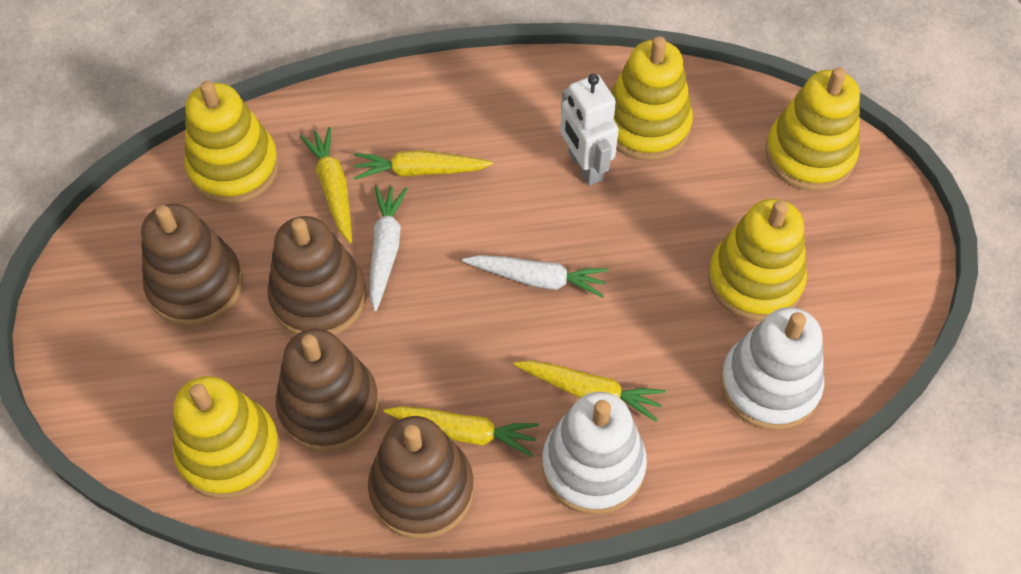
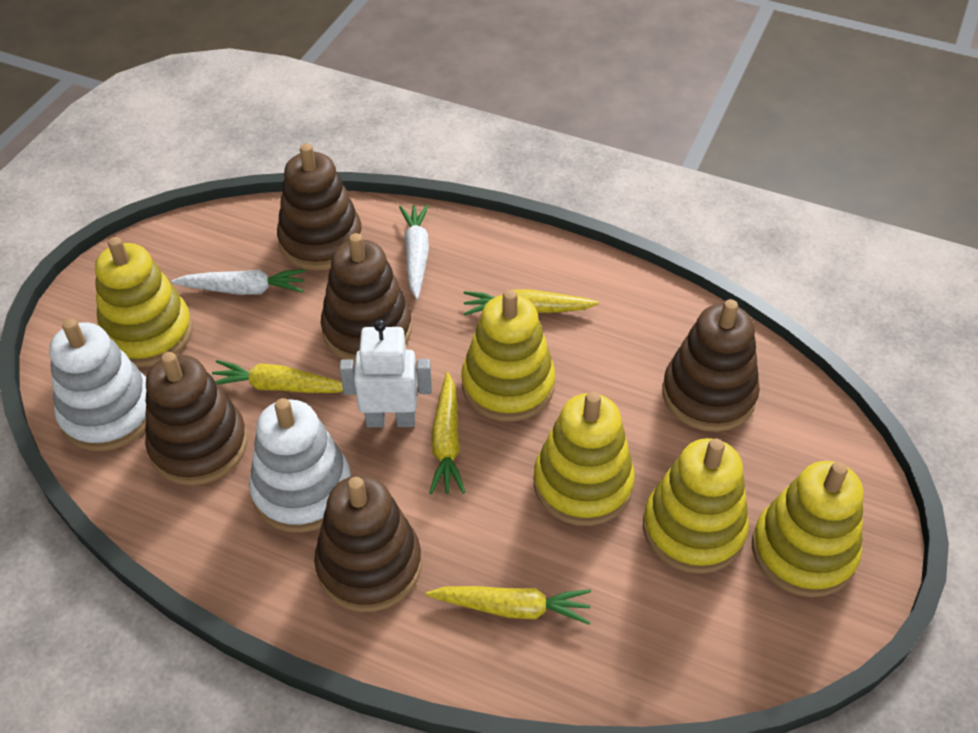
brown stacking toy: 4 -> 5

